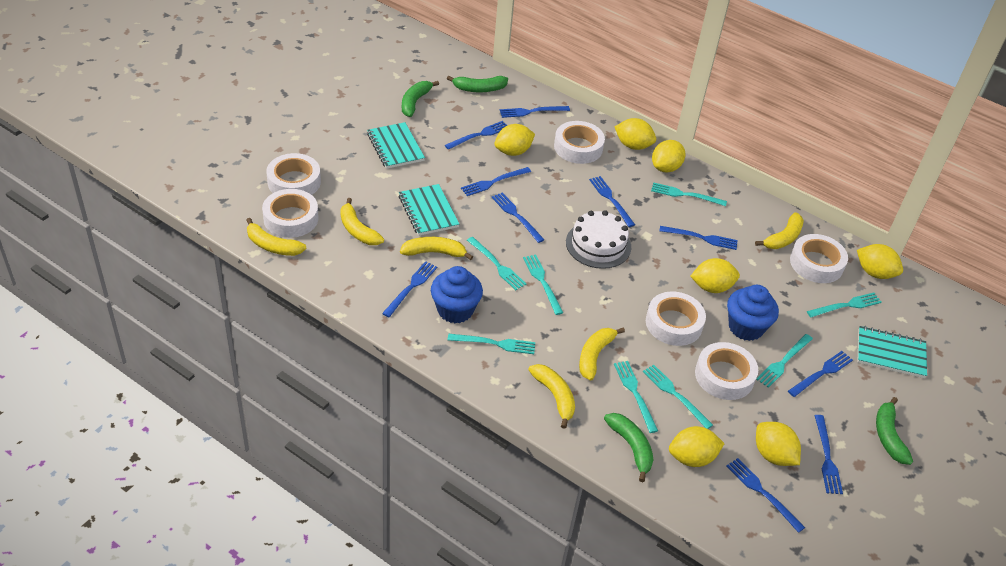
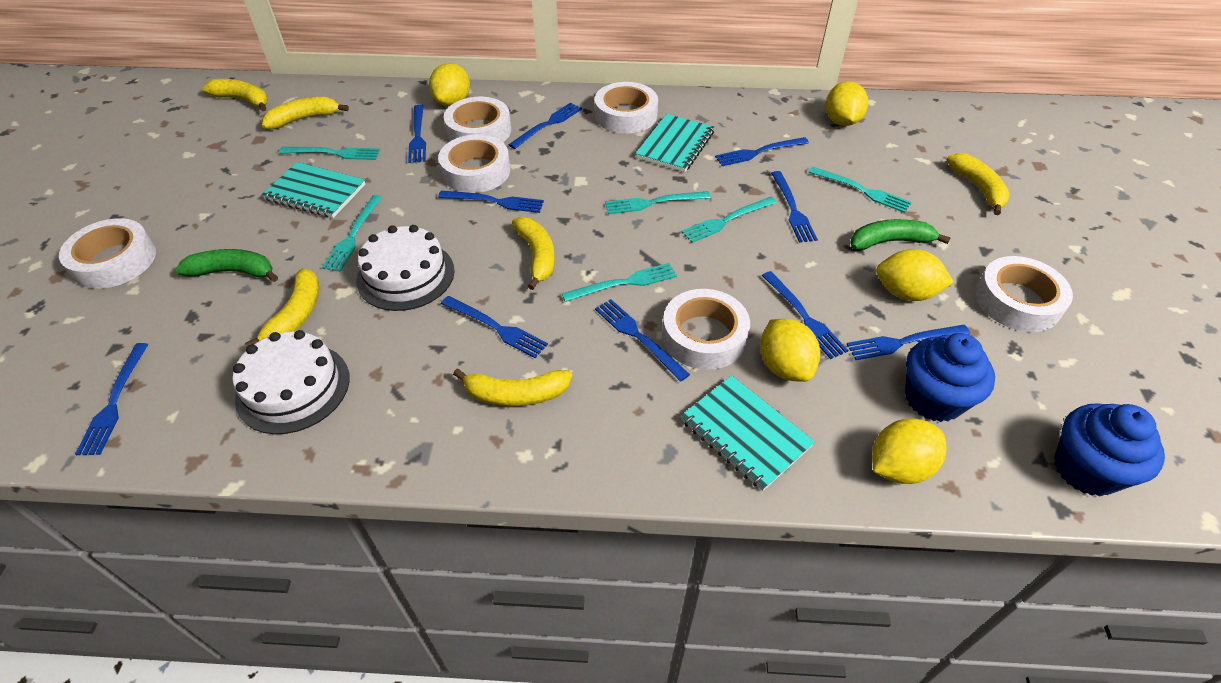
green banana: 4 -> 2
turquoise fork: 8 -> 6
white cake: 1 -> 2
yellow lemon: 7 -> 5

